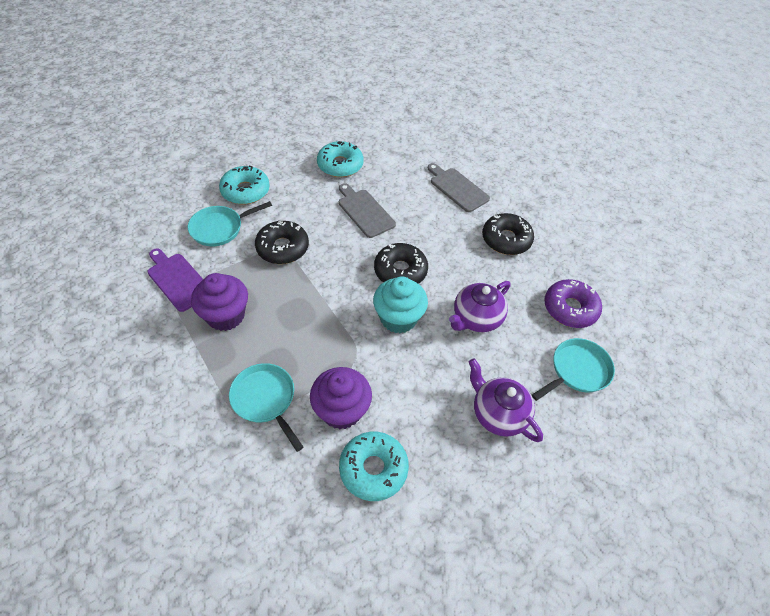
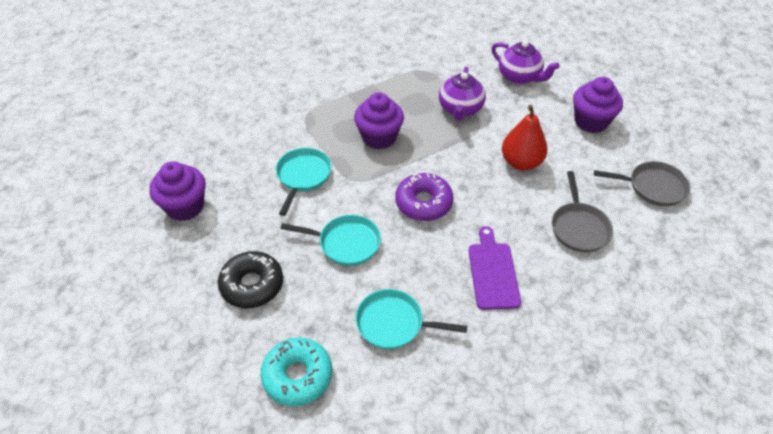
black donut: 3 -> 1
grey cutting board: 2 -> 0
grey pan: 0 -> 2
purple cupcake: 2 -> 3
red pear: 0 -> 1
turquoise cupcake: 1 -> 0
turquoise donut: 3 -> 1

